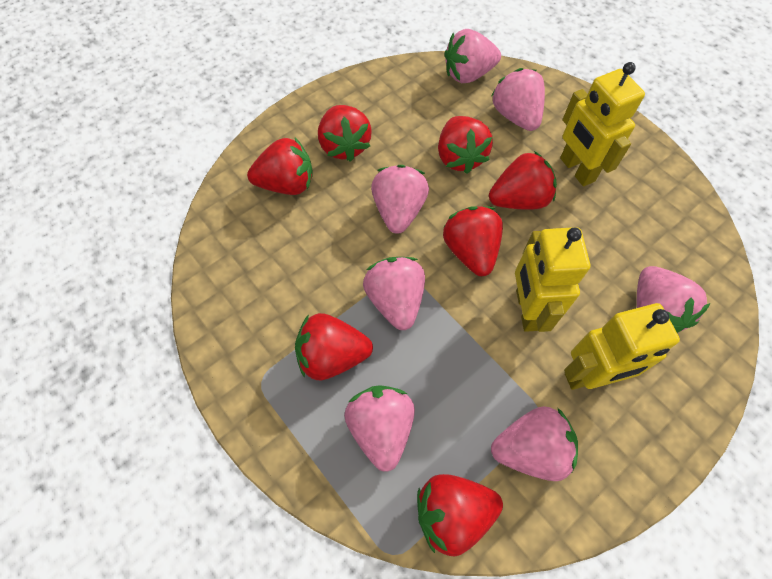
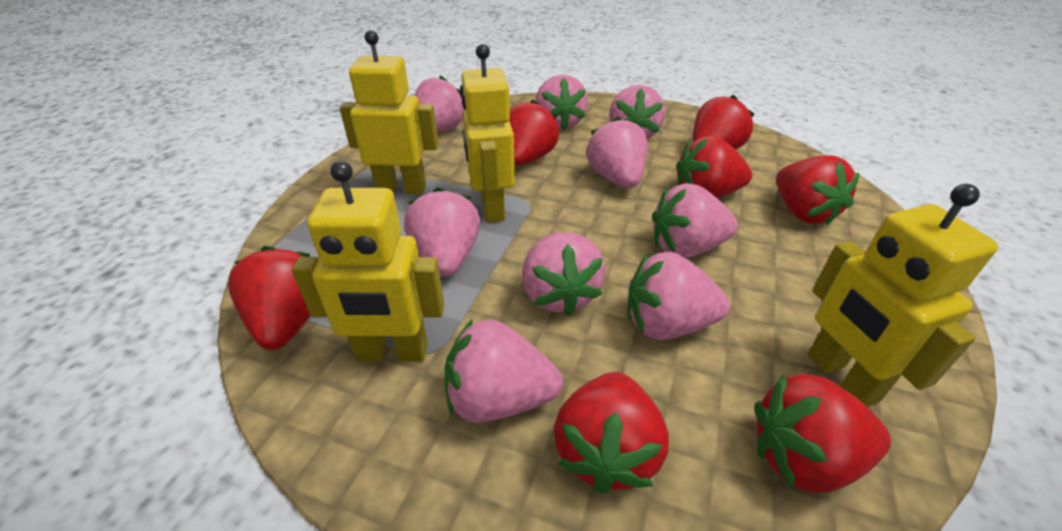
pink strawberry: 7 -> 9
yellow robot: 3 -> 4

